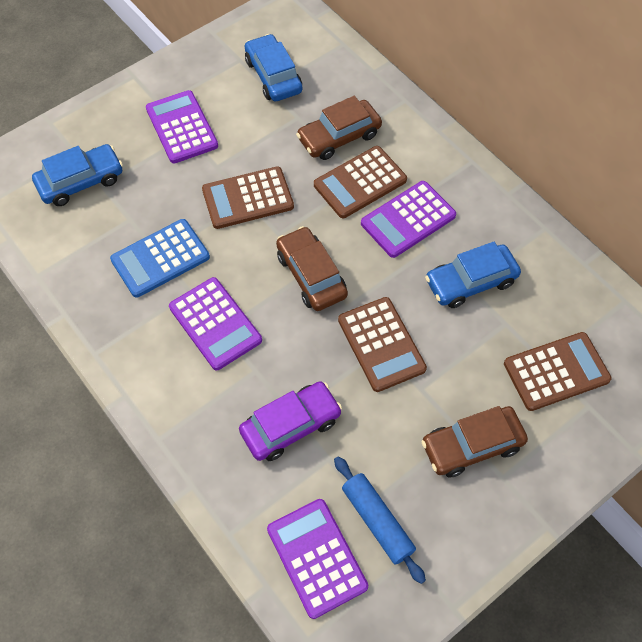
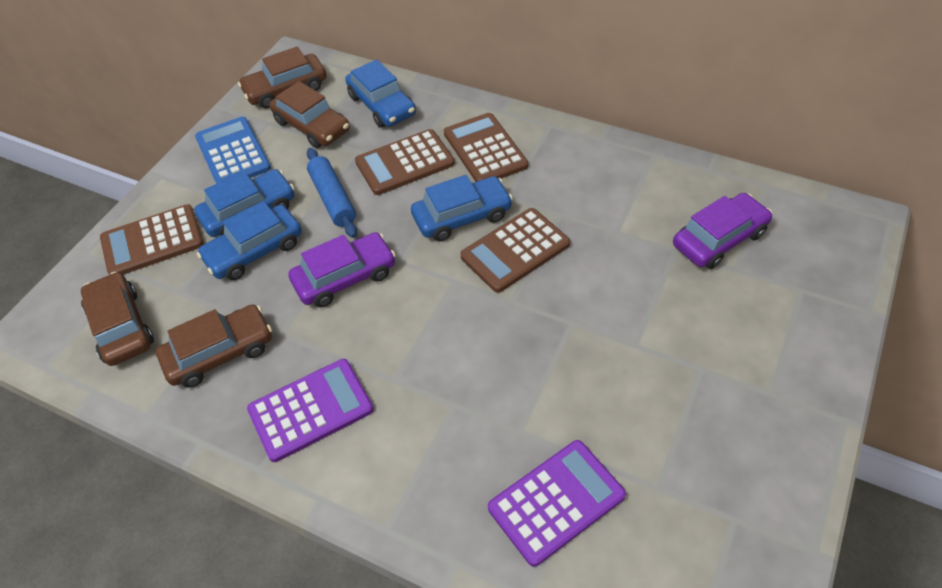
blue car: 3 -> 4
brown car: 3 -> 4
purple calculator: 4 -> 2
purple car: 1 -> 2

